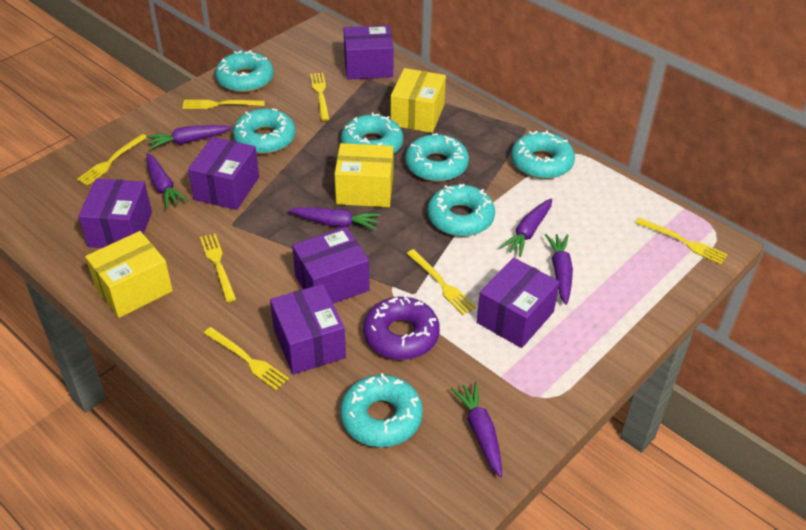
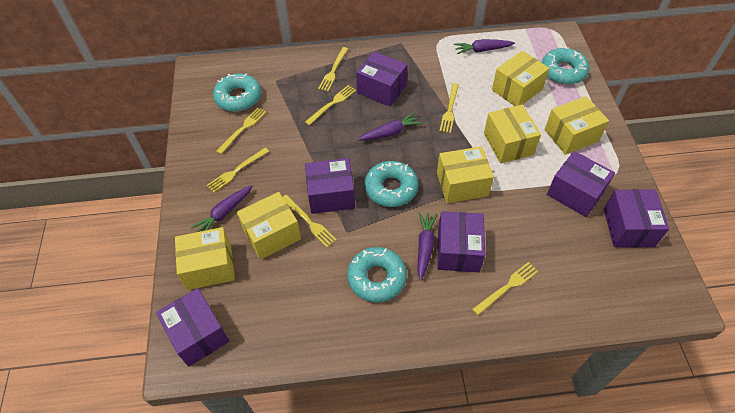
purple carrot: 6 -> 4
purple donut: 1 -> 0
turquoise donut: 7 -> 4
yellow box: 3 -> 6

